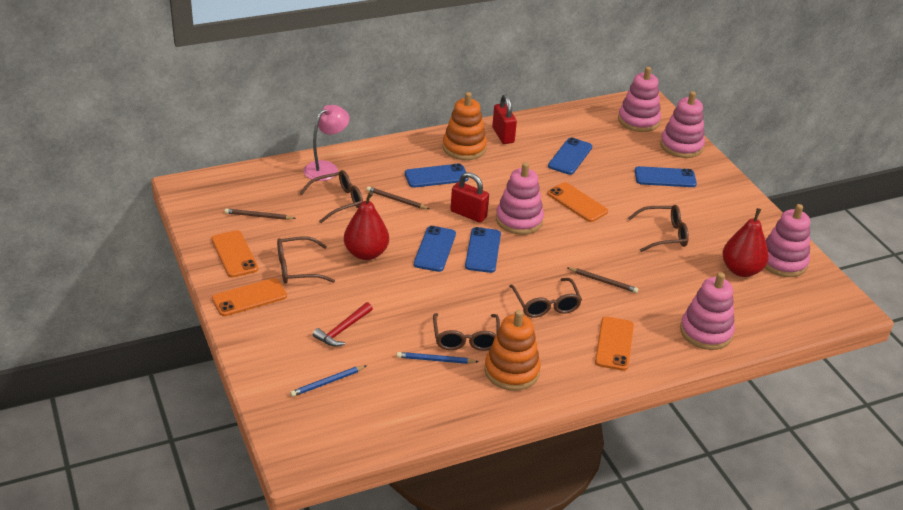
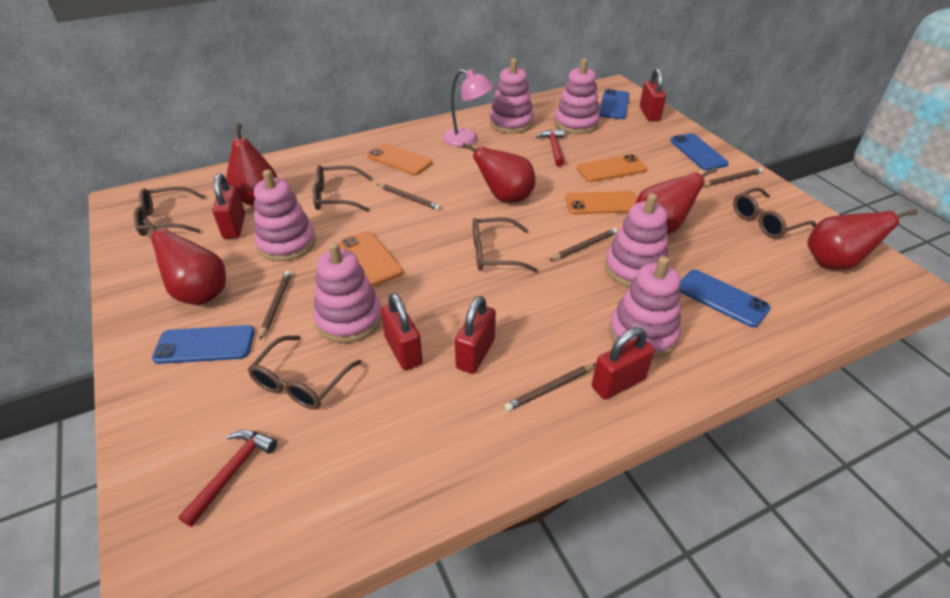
blue pencil: 2 -> 0
blue phone: 5 -> 4
brown pencil: 3 -> 5
orange stacking toy: 2 -> 0
pink stacking toy: 5 -> 6
red hammer: 1 -> 2
red padlock: 2 -> 5
red pear: 2 -> 5

